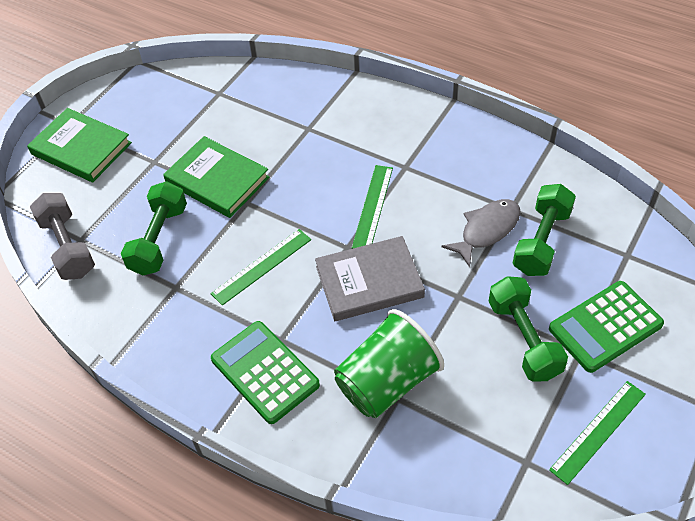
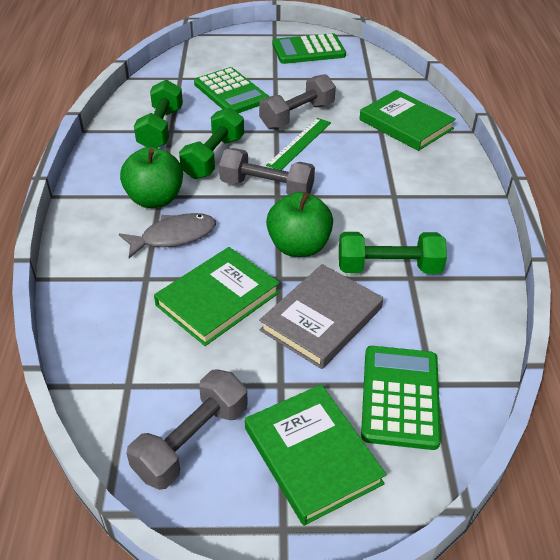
green apple: 0 -> 2
green book: 2 -> 3
green calculator: 2 -> 3
green cup: 1 -> 0
green ruler: 3 -> 1
grey dumbbell: 1 -> 3

